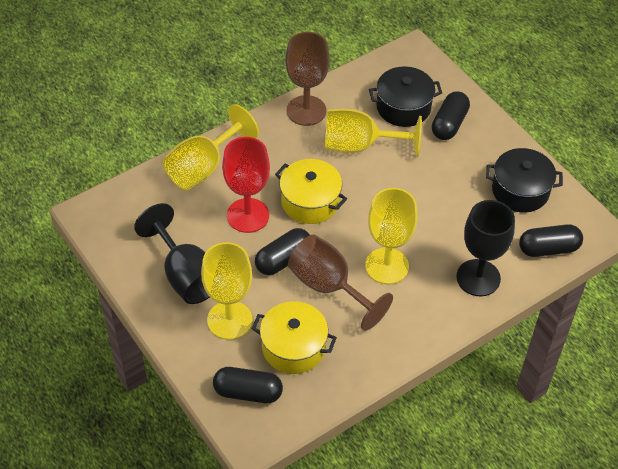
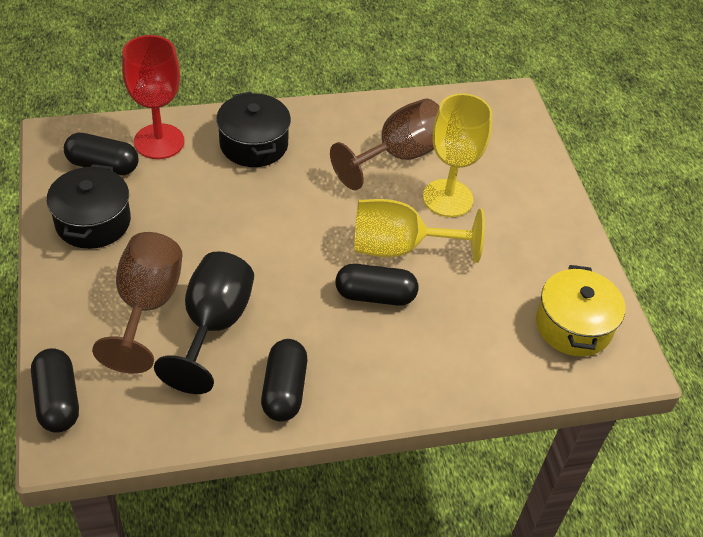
black goblet: 2 -> 1
yellow goblet: 4 -> 2
yellow pot: 2 -> 1

